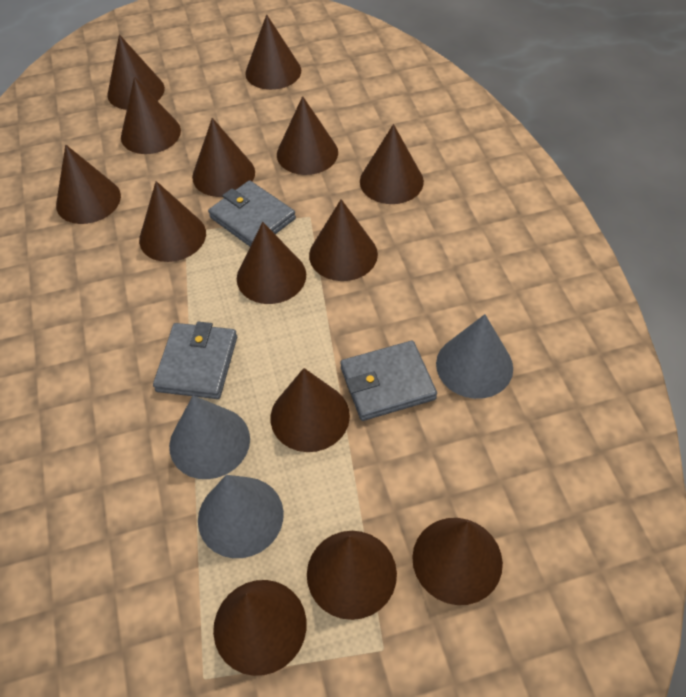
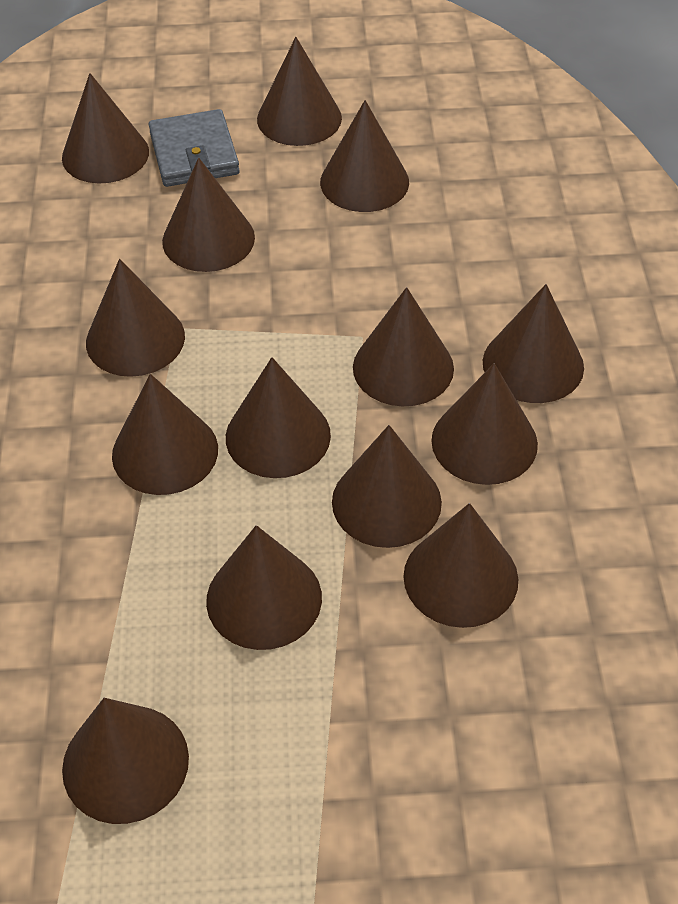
grey cone: 3 -> 0
grey wallet: 3 -> 1

